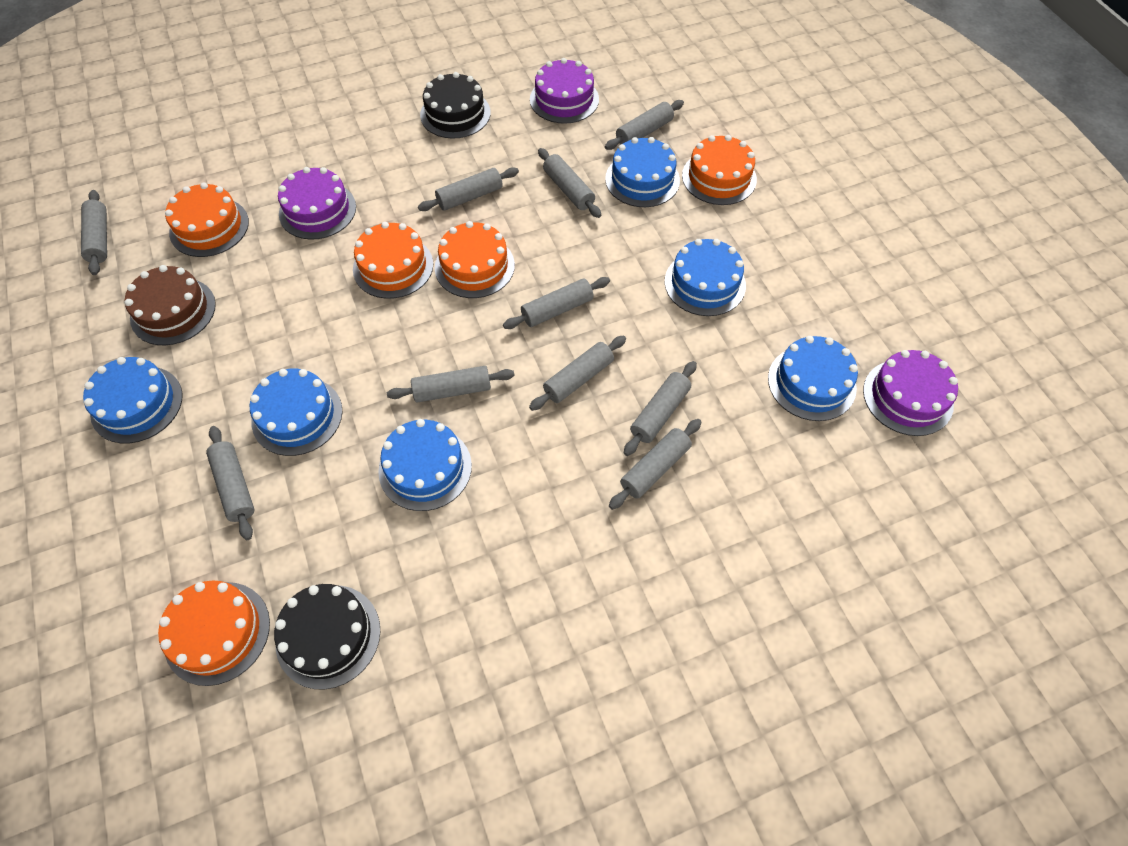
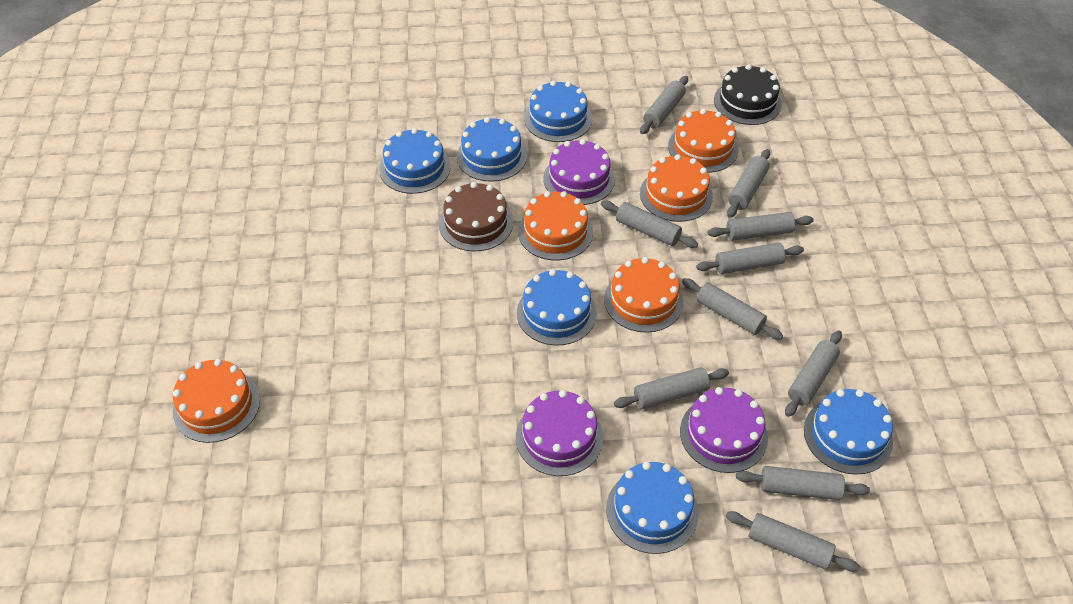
black cake: 2 -> 1

